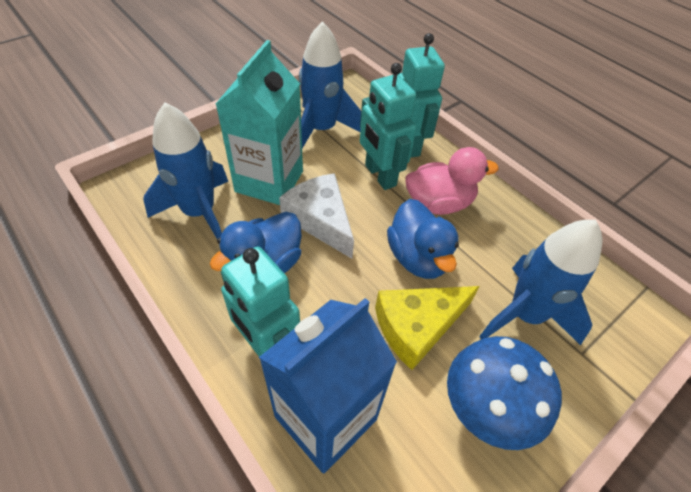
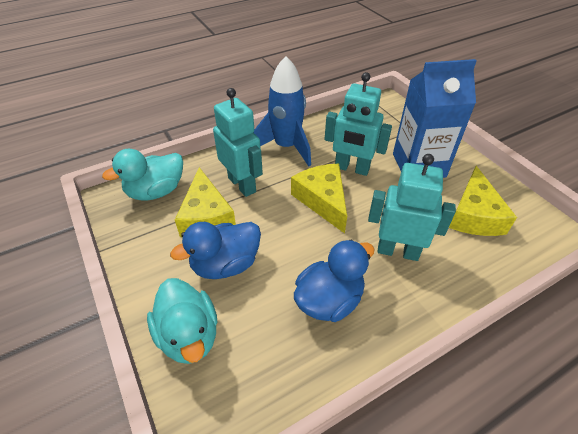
blue mushroom: 1 -> 0
blue rocket: 3 -> 1
pink duck: 1 -> 0
turquoise carton: 1 -> 0
turquoise duck: 0 -> 2
white cheese: 1 -> 0
yellow cheese: 1 -> 3

